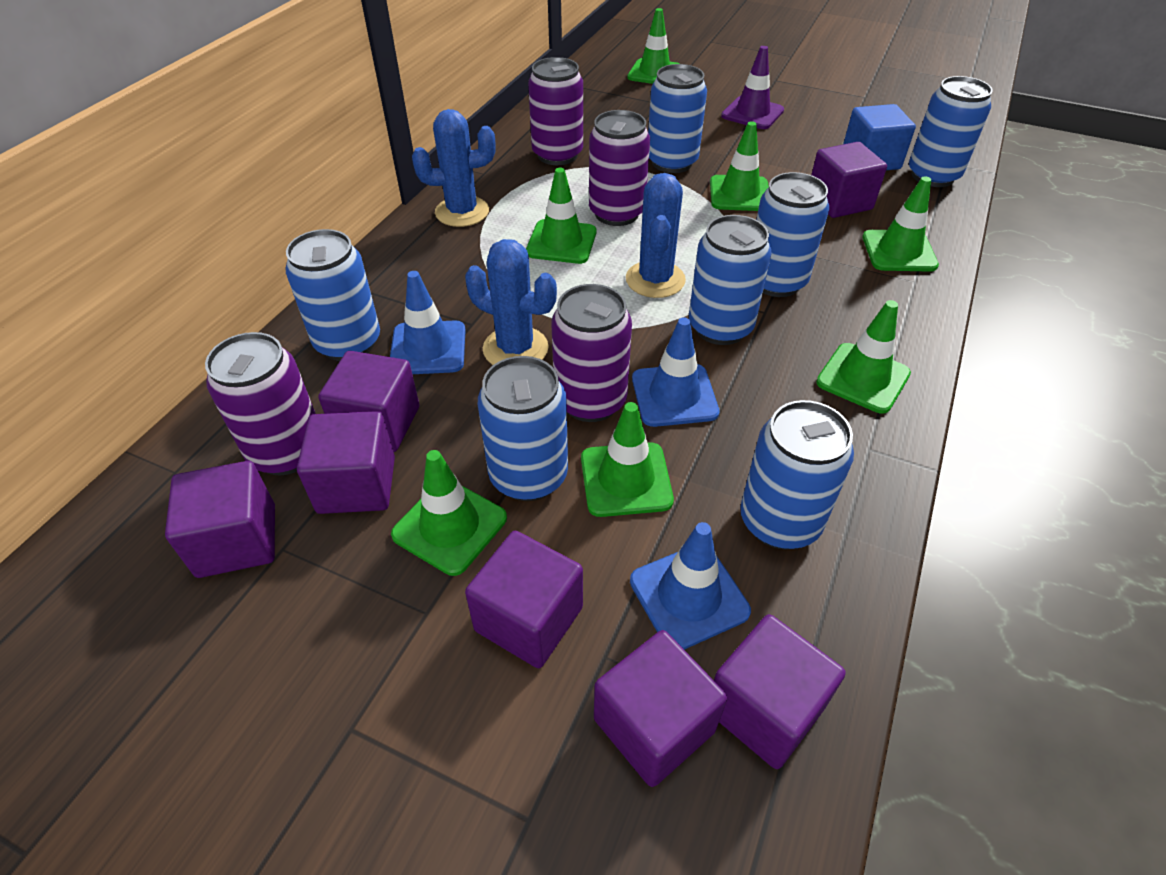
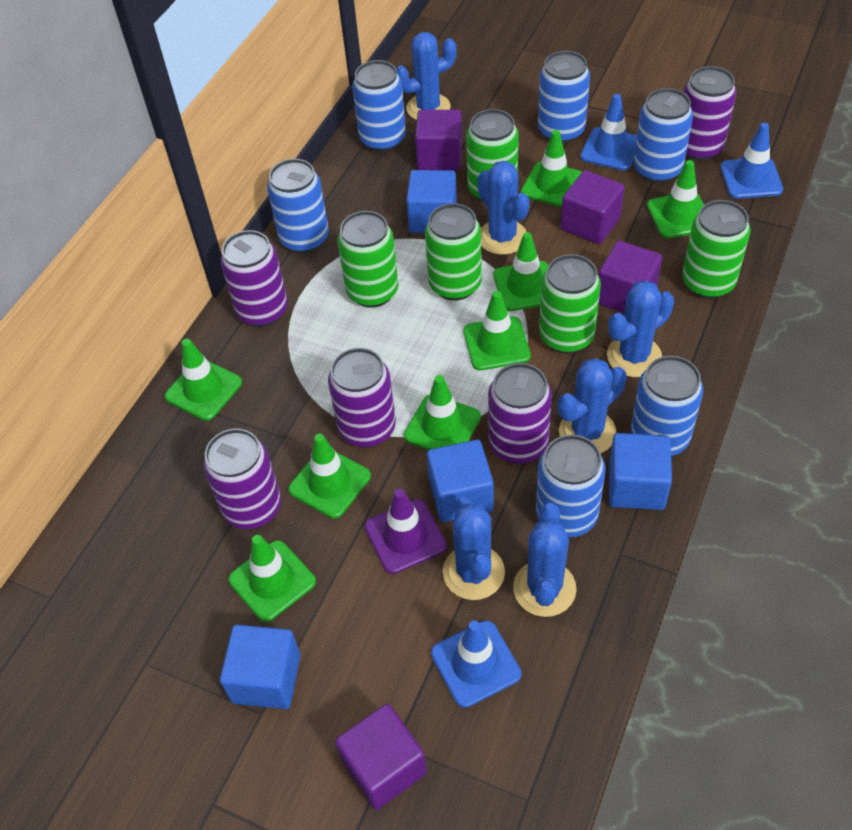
blue cactus: 3 -> 6
blue can: 7 -> 6
blue cube: 1 -> 4
green can: 0 -> 5
green traffic cone: 7 -> 8
purple can: 4 -> 5
purple cube: 7 -> 4

